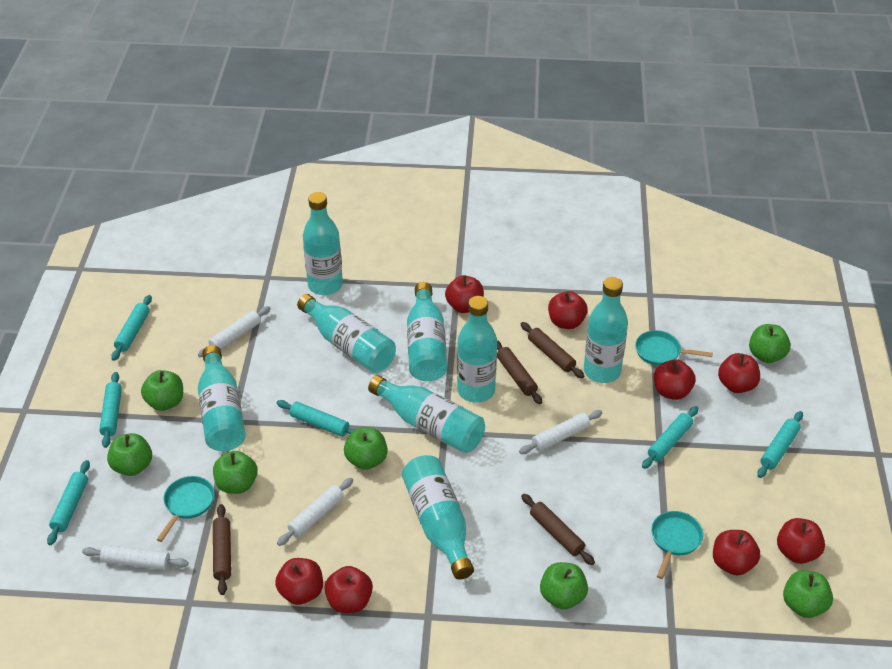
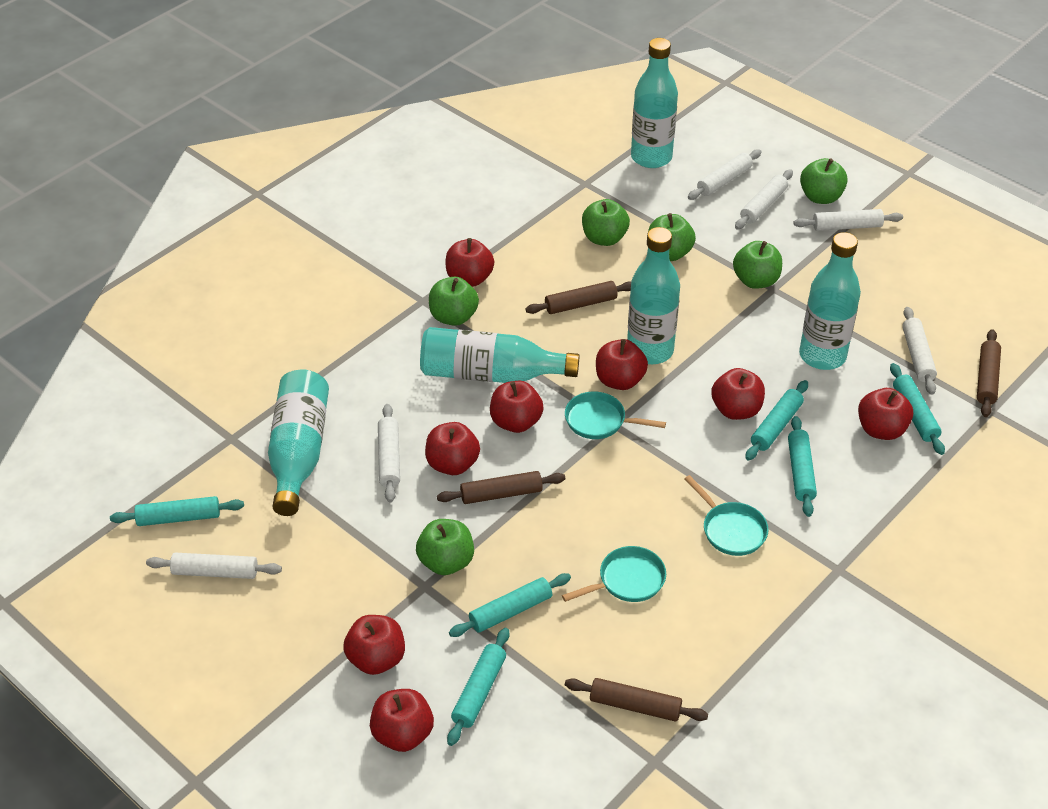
green apple: 7 -> 6
turquoise bottle: 8 -> 5
white rolling pin: 4 -> 6

